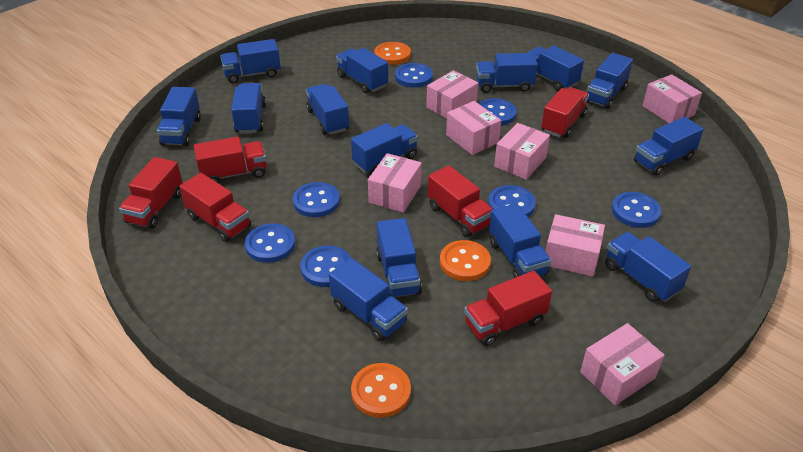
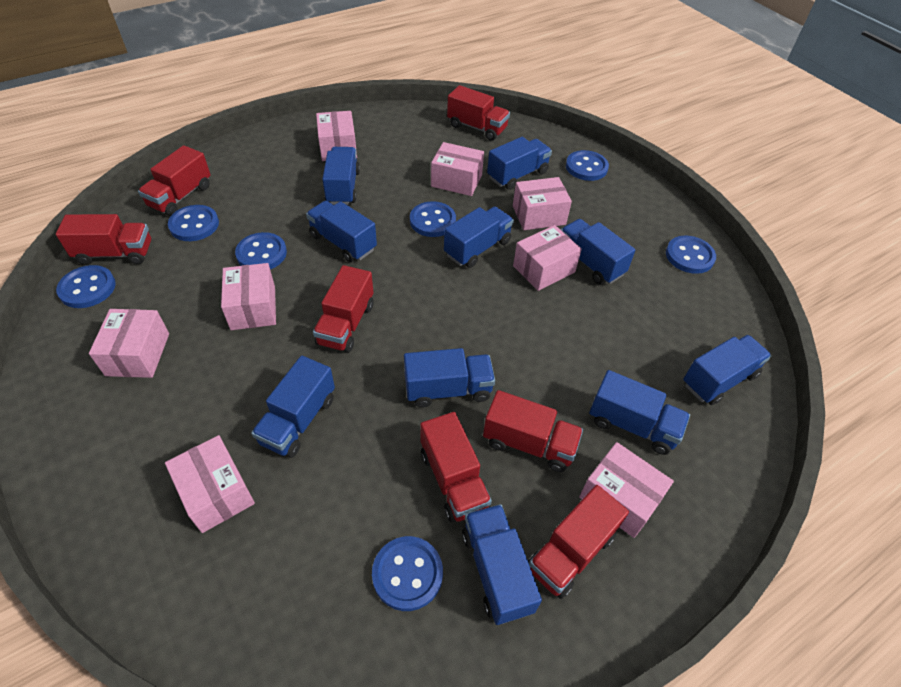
blue truck: 14 -> 10
orange button: 3 -> 0
pink box: 7 -> 8
red truck: 6 -> 7

